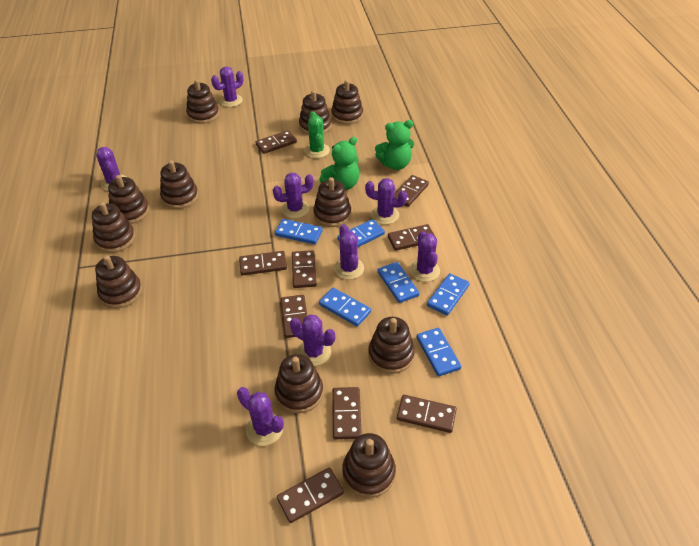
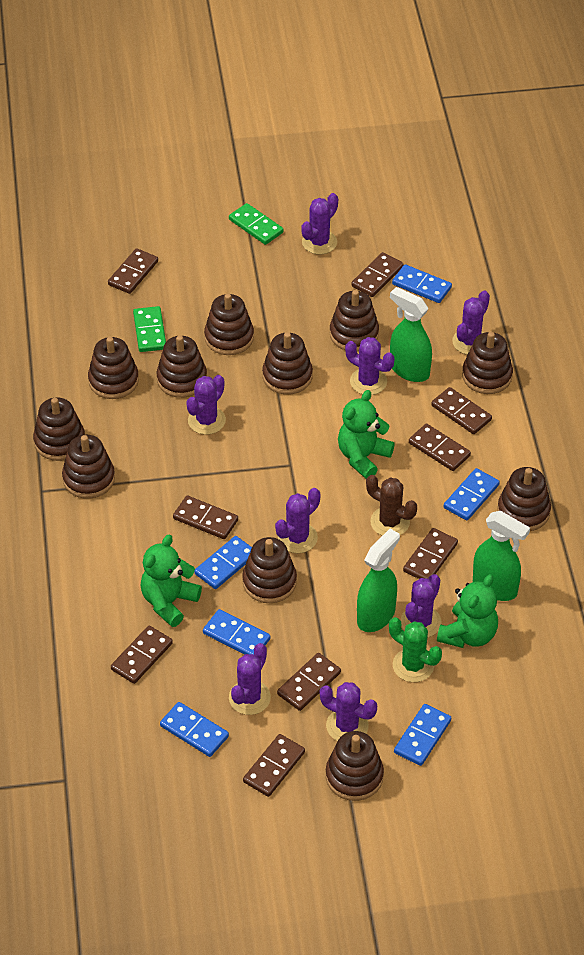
brown cactus: 0 -> 1
green domino: 0 -> 2
green spray bottle: 0 -> 3
green teddy bear: 2 -> 3

